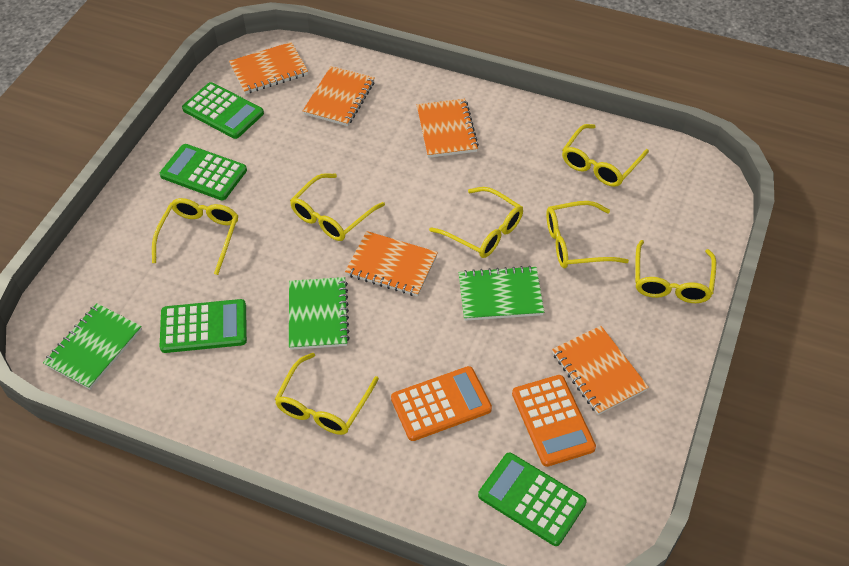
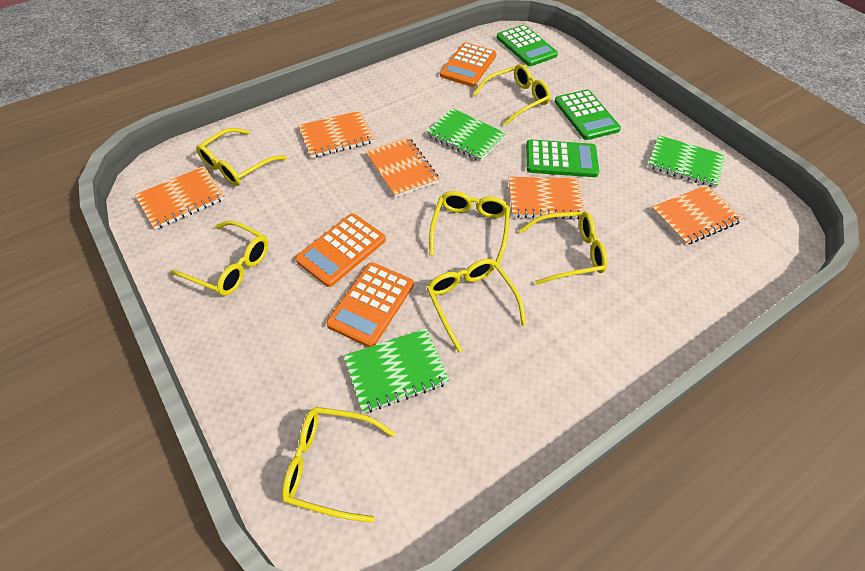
green calculator: 4 -> 3
orange calculator: 2 -> 3

